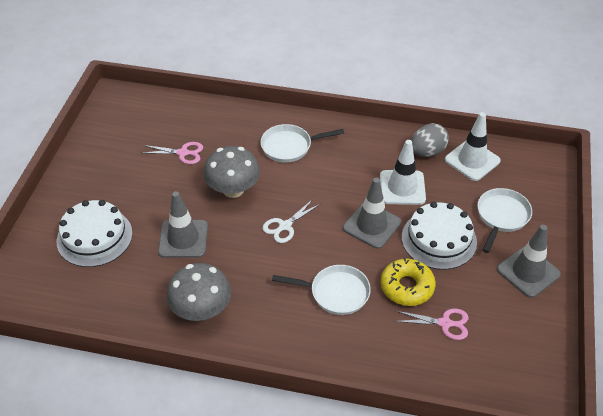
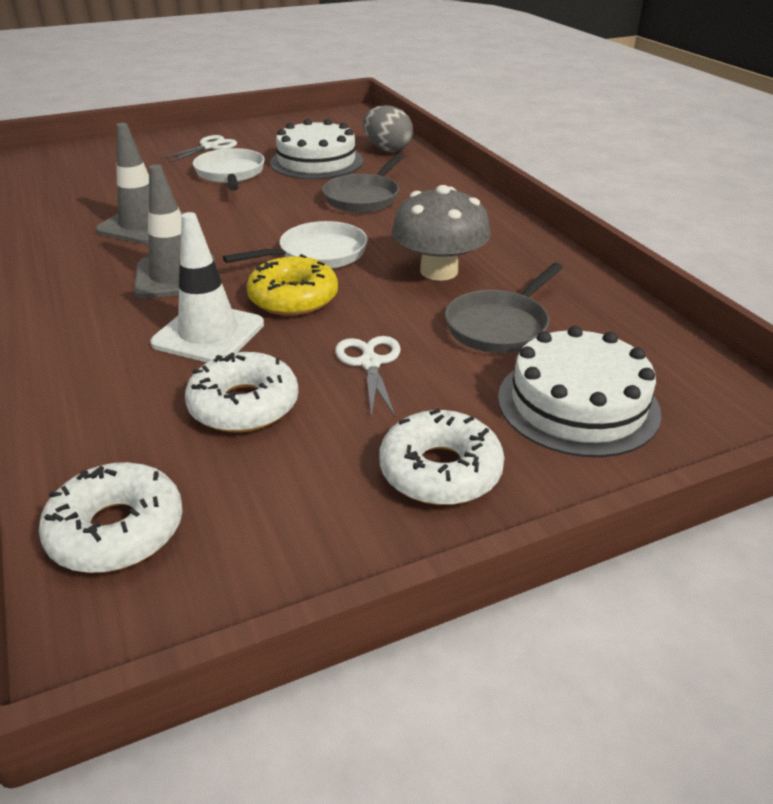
grey mushroom: 2 -> 1
grey pan: 0 -> 2
grey traffic cone: 3 -> 2
pink scissors: 2 -> 0
white donut: 0 -> 3
white pan: 3 -> 2
white scissors: 1 -> 2
white traffic cone: 2 -> 1

